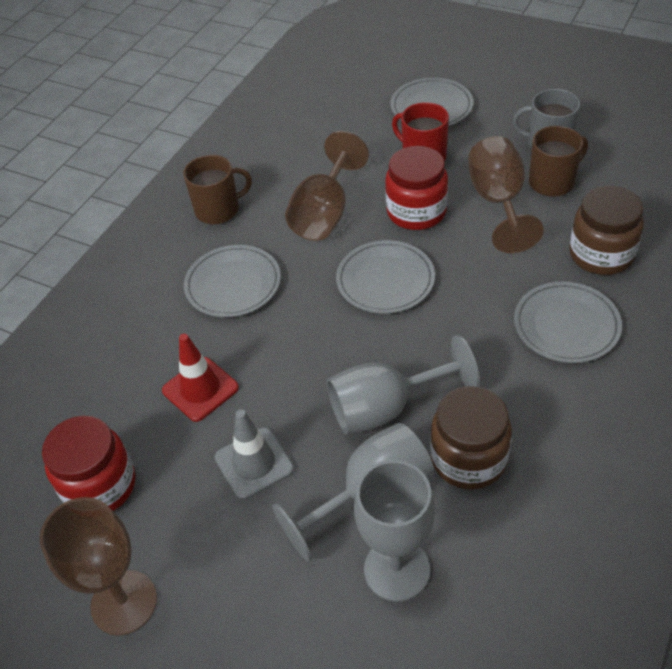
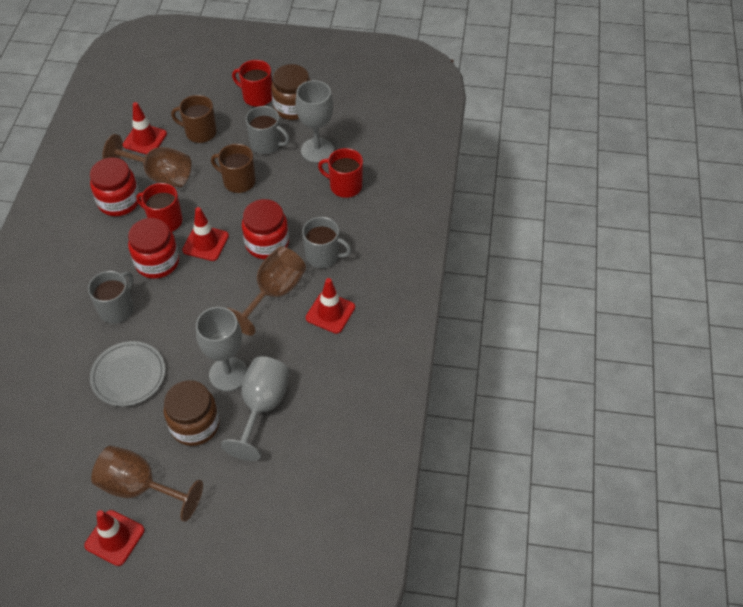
grey mug: 1 -> 3
grey plate: 4 -> 1
grey traffic cone: 1 -> 0
red jar: 2 -> 3
red mug: 1 -> 3
red traffic cone: 1 -> 4

